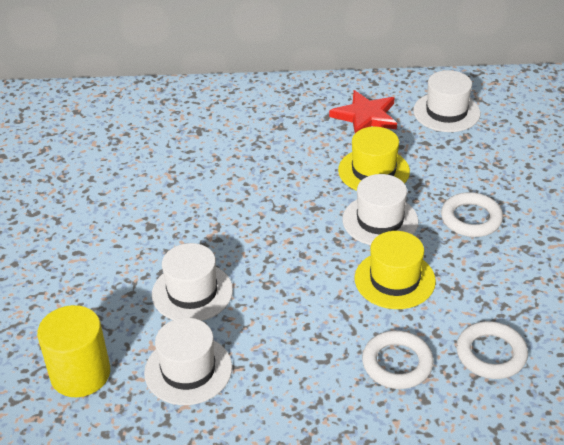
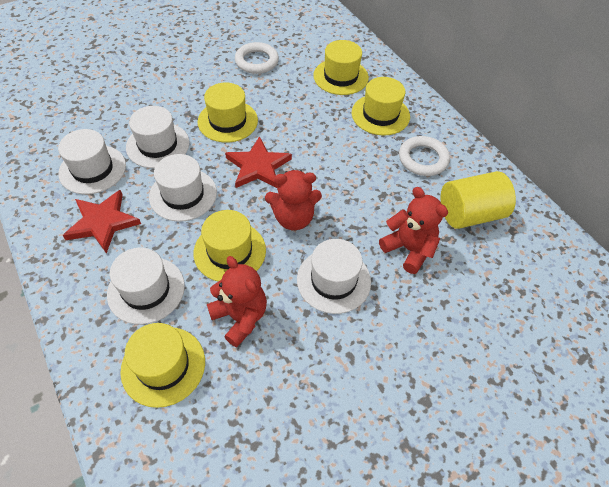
red star: 1 -> 2
red teddy bear: 0 -> 3
white hat: 4 -> 5
white ring: 3 -> 2
yellow hat: 2 -> 5

